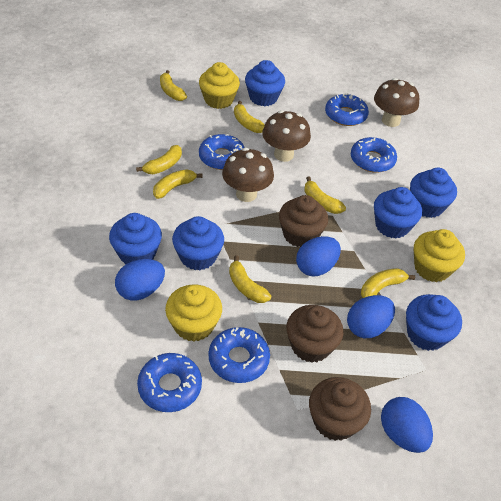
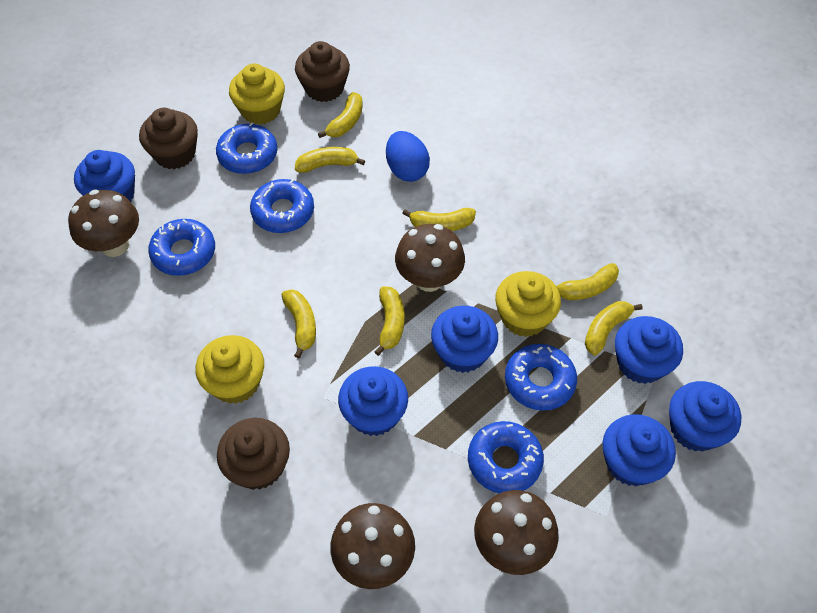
blue egg: 4 -> 1
brown mushroom: 3 -> 4

